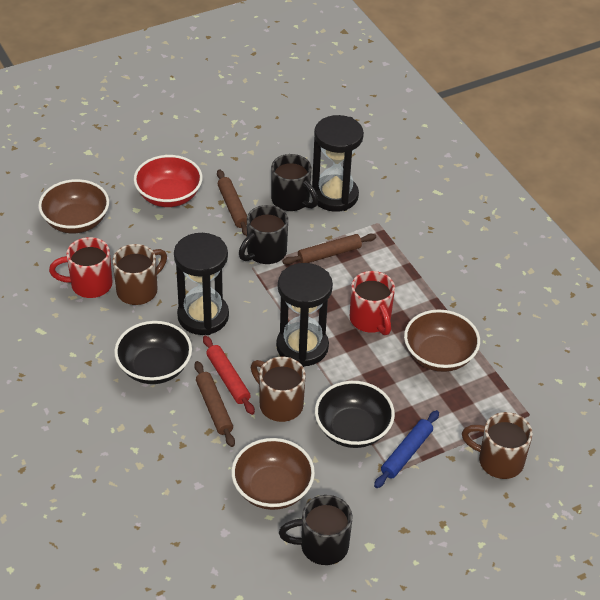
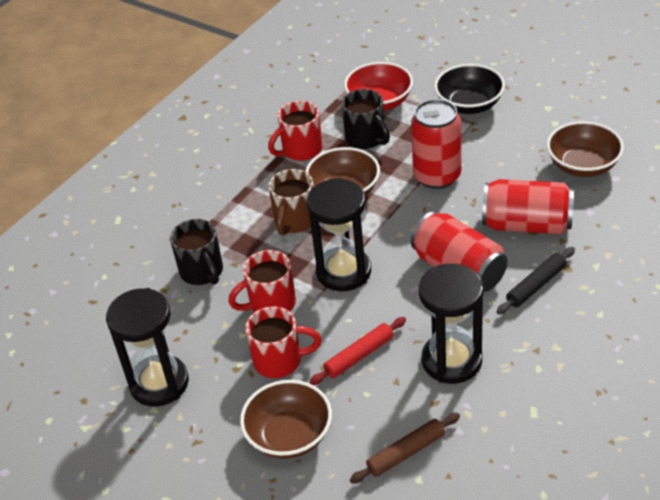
black bowl: 2 -> 1
black mug: 3 -> 2
black rolling pin: 0 -> 1
blue rolling pin: 1 -> 0
brown mug: 3 -> 1
brown rolling pin: 3 -> 1
red can: 0 -> 3
red mug: 2 -> 3

